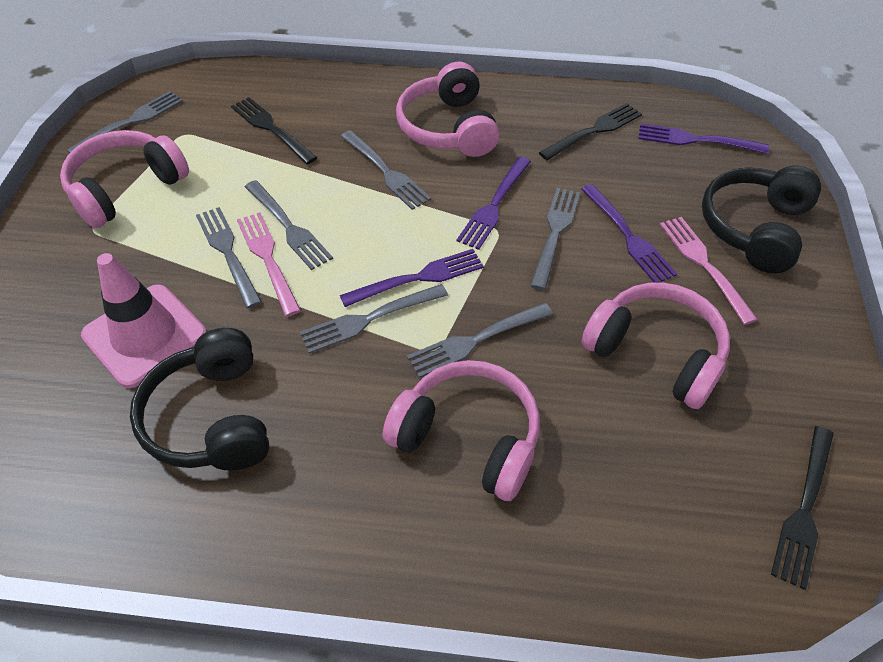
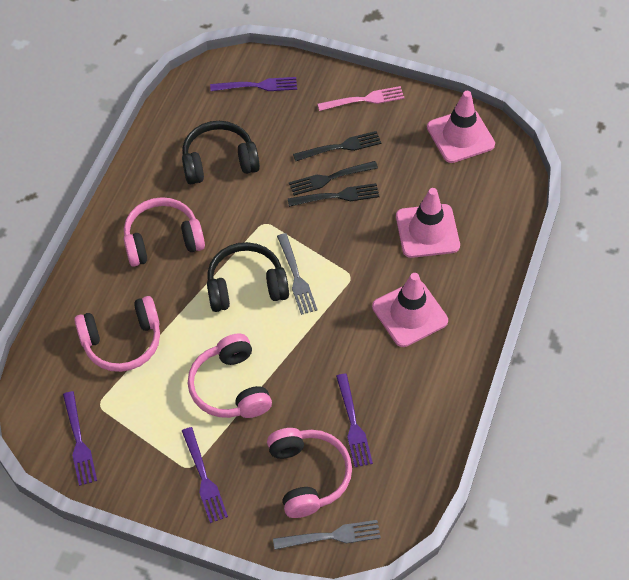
grey fork: 7 -> 2
pink fork: 2 -> 1
pink traffic cone: 1 -> 3

